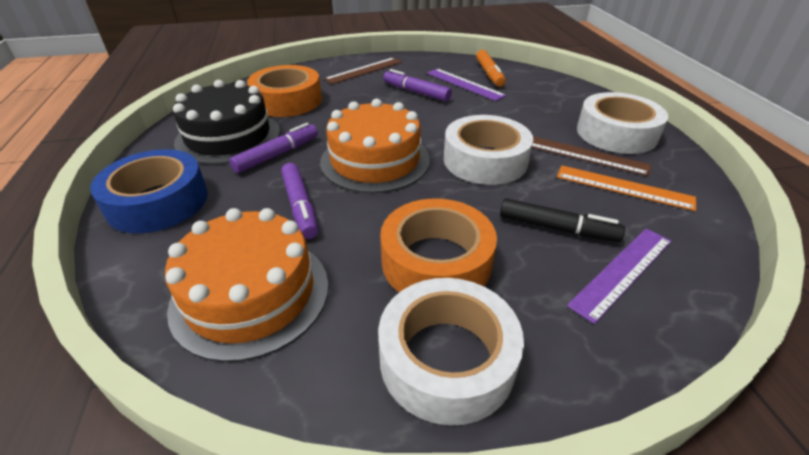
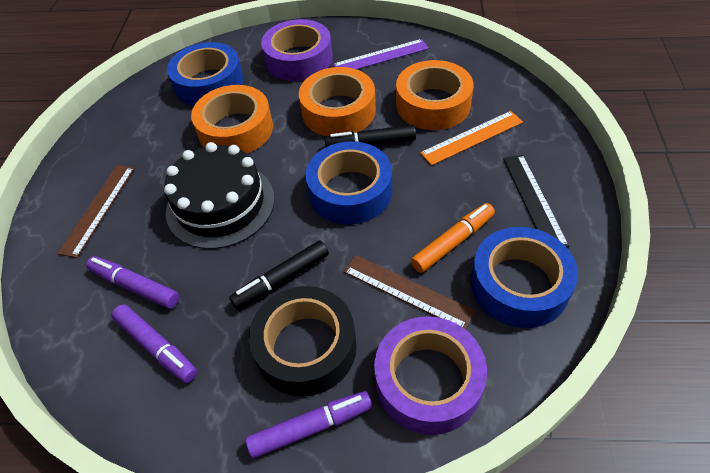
black marker: 1 -> 2
black ruler: 0 -> 1
black tape: 0 -> 1
blue tape: 1 -> 3
orange cake: 2 -> 0
orange tape: 2 -> 3
purple ruler: 2 -> 1
purple tape: 0 -> 2
white tape: 3 -> 0

